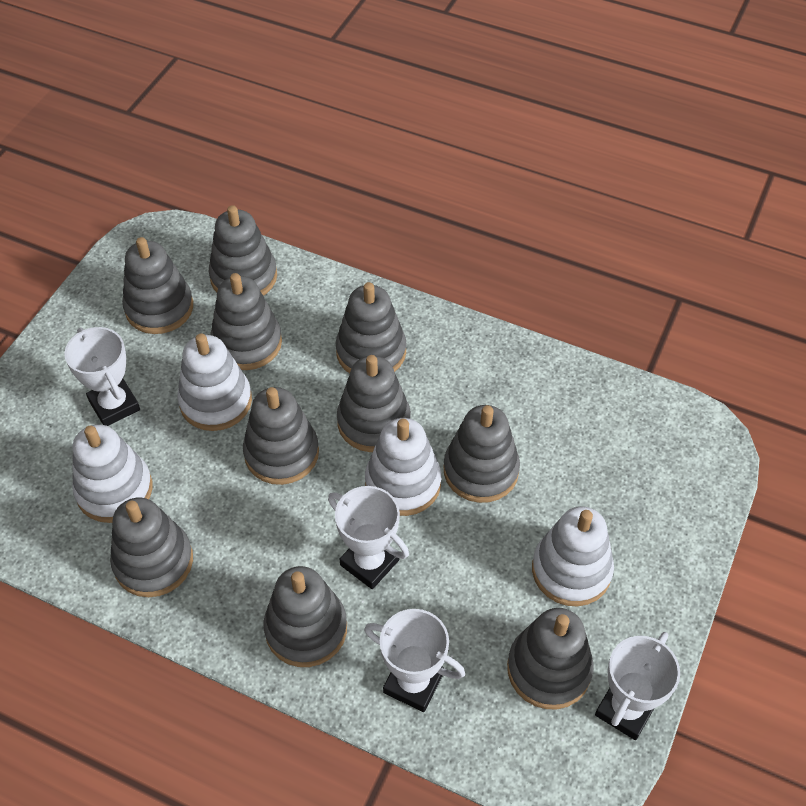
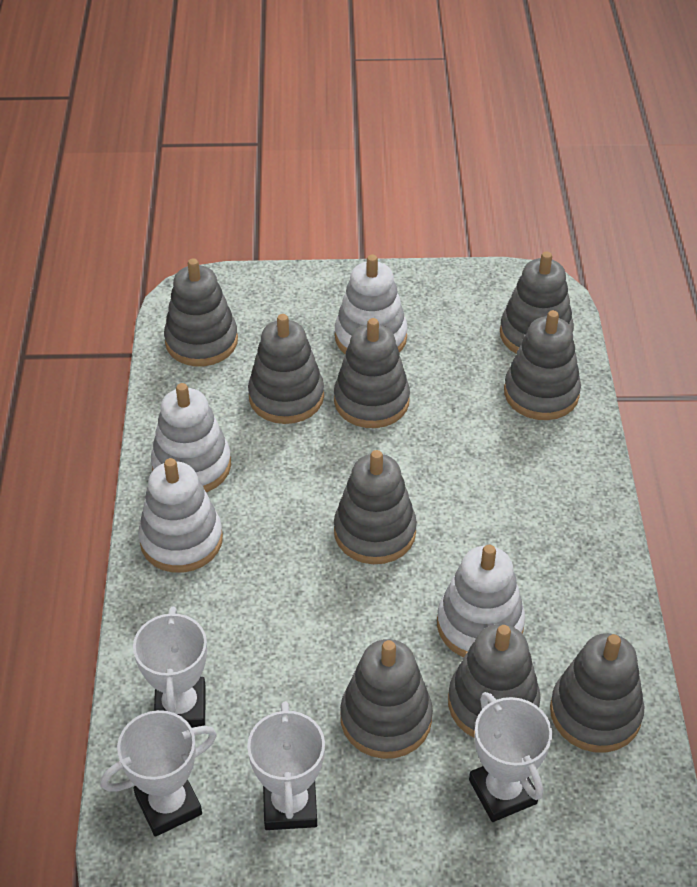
grey stacking toy: 10 -> 9

